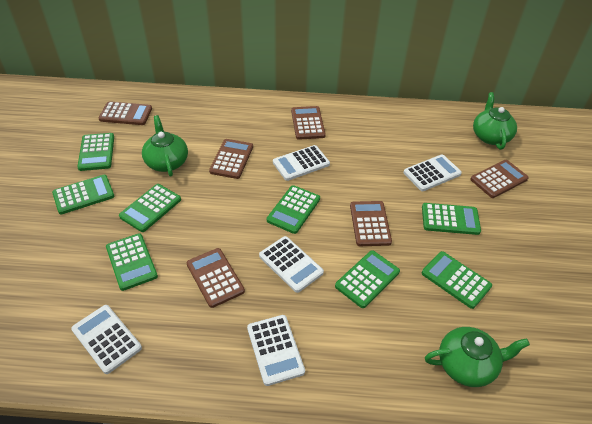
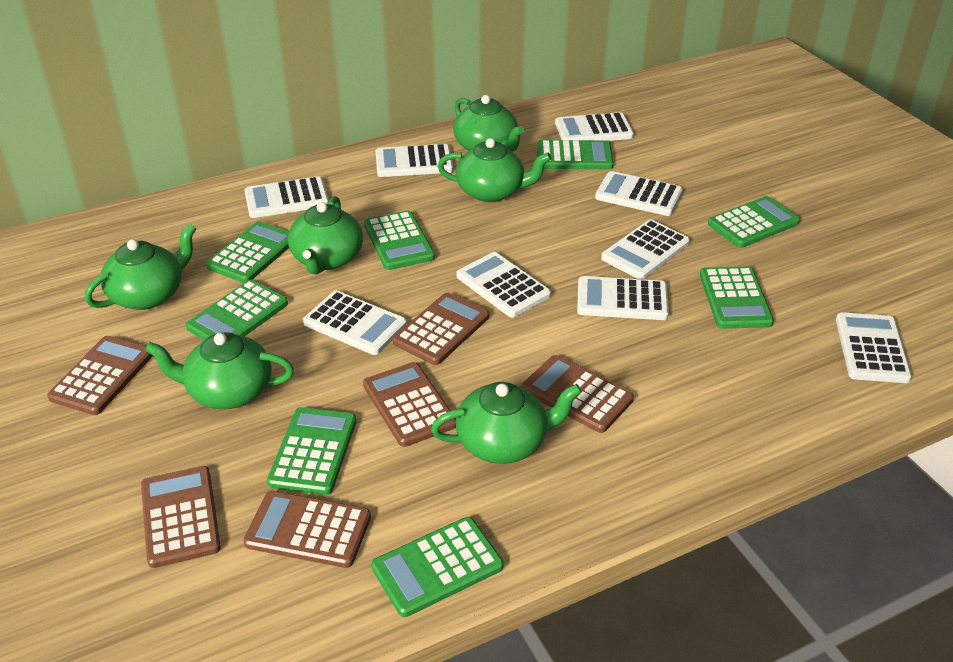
green teapot: 3 -> 6
white calculator: 5 -> 9

